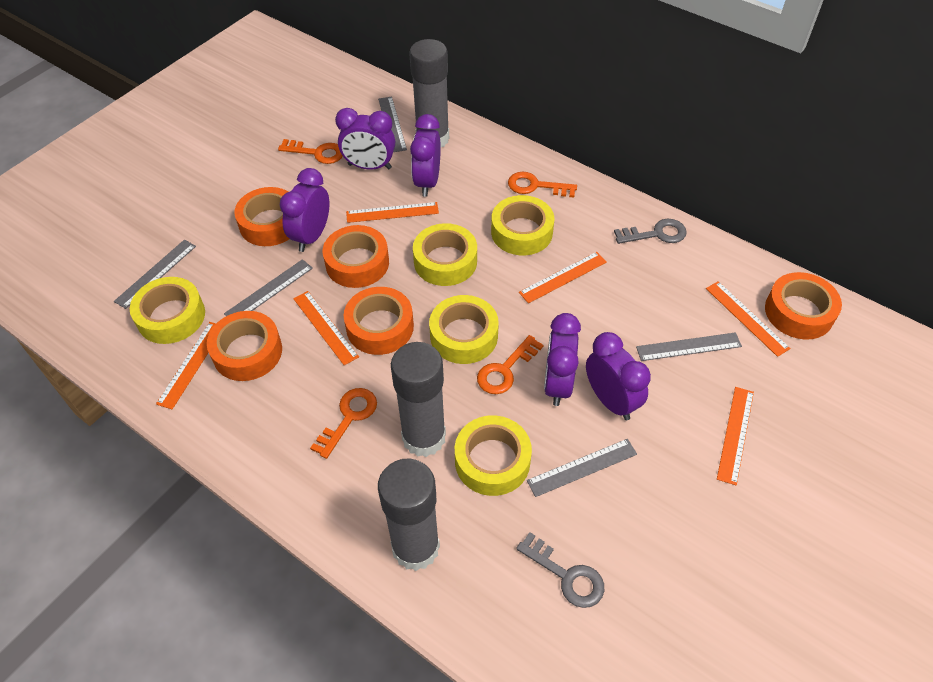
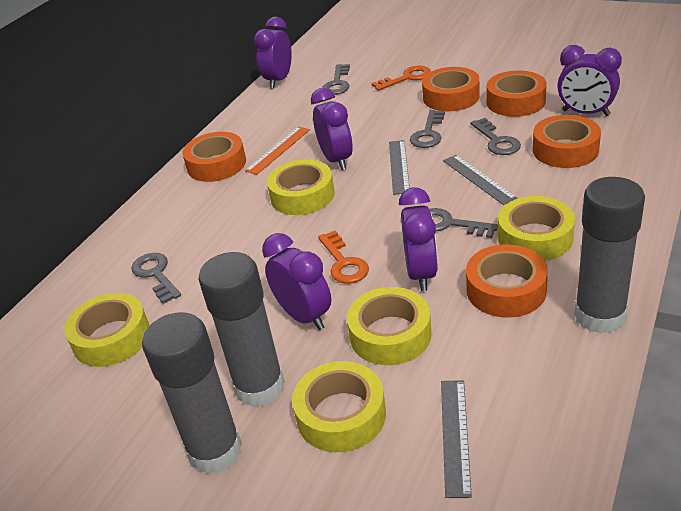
grey key: 2 -> 5
grey ruler: 5 -> 3
orange key: 4 -> 2
orange ruler: 6 -> 1

